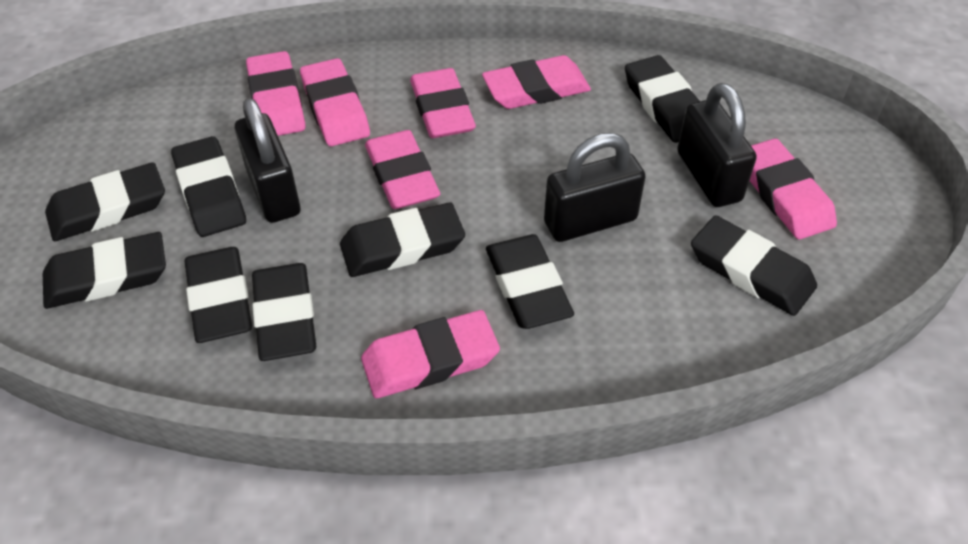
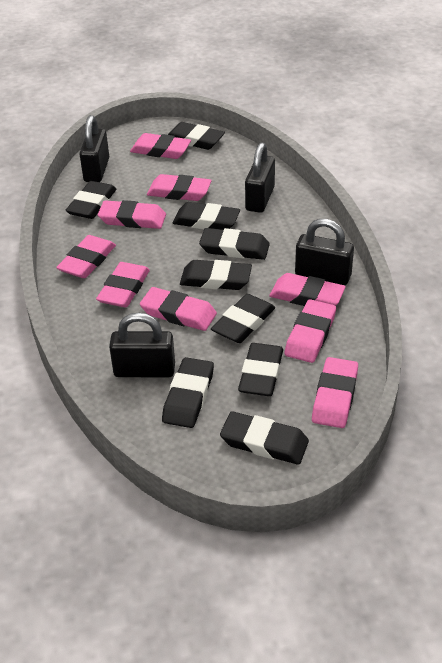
black padlock: 3 -> 4
pink eraser: 7 -> 9

